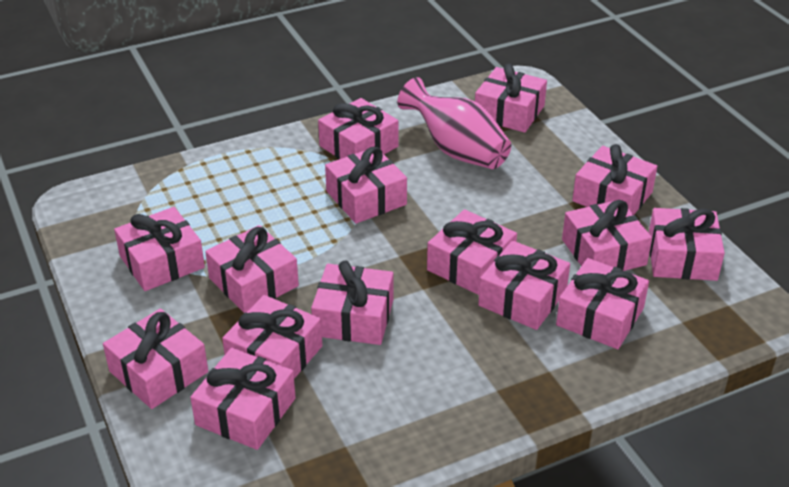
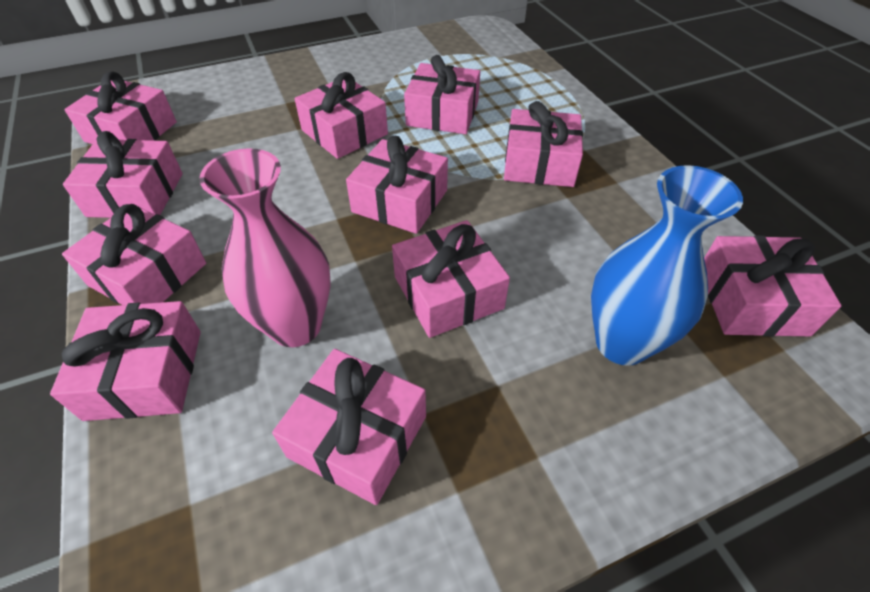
blue vase: 0 -> 1
pink gift: 15 -> 11

